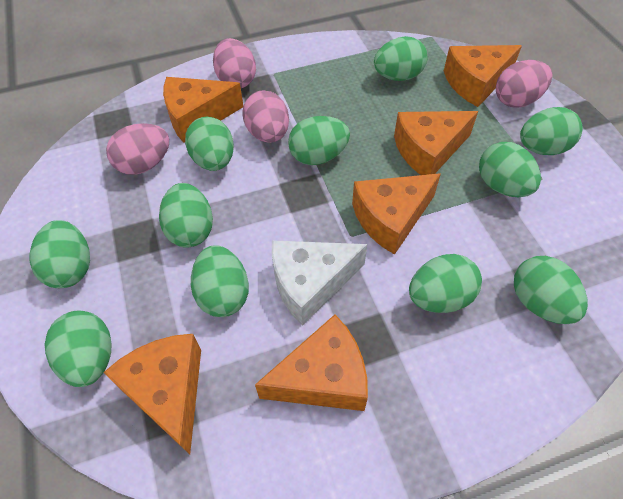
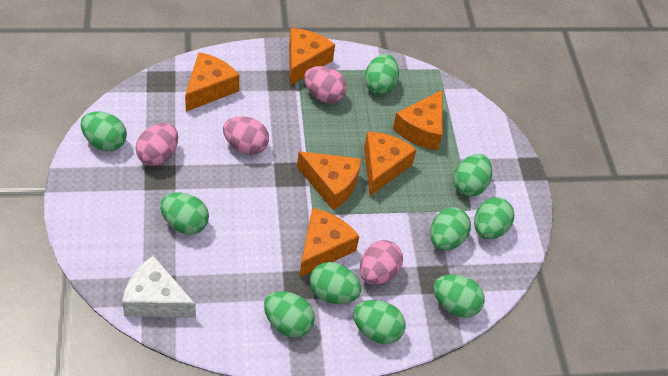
green egg: 11 -> 10

